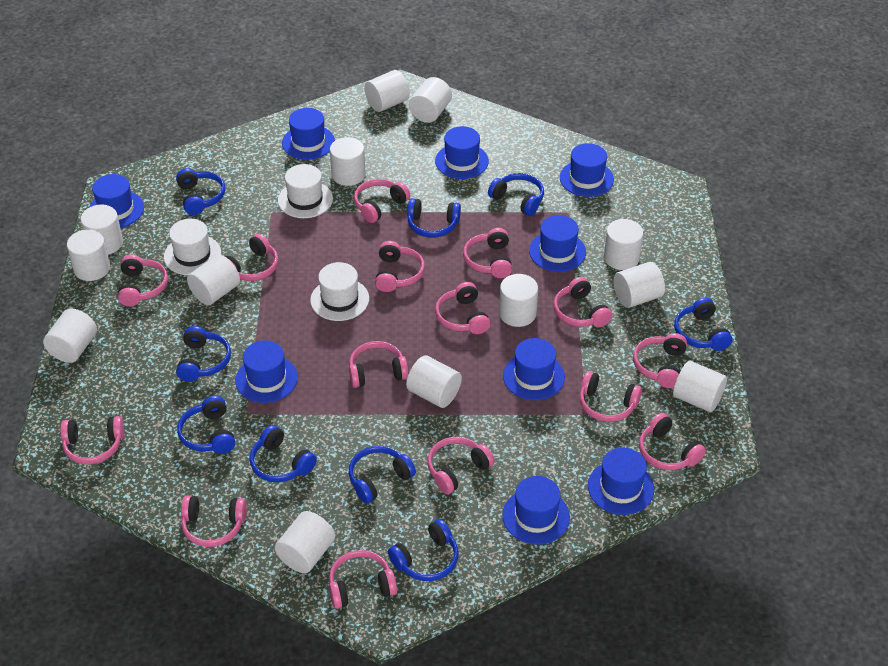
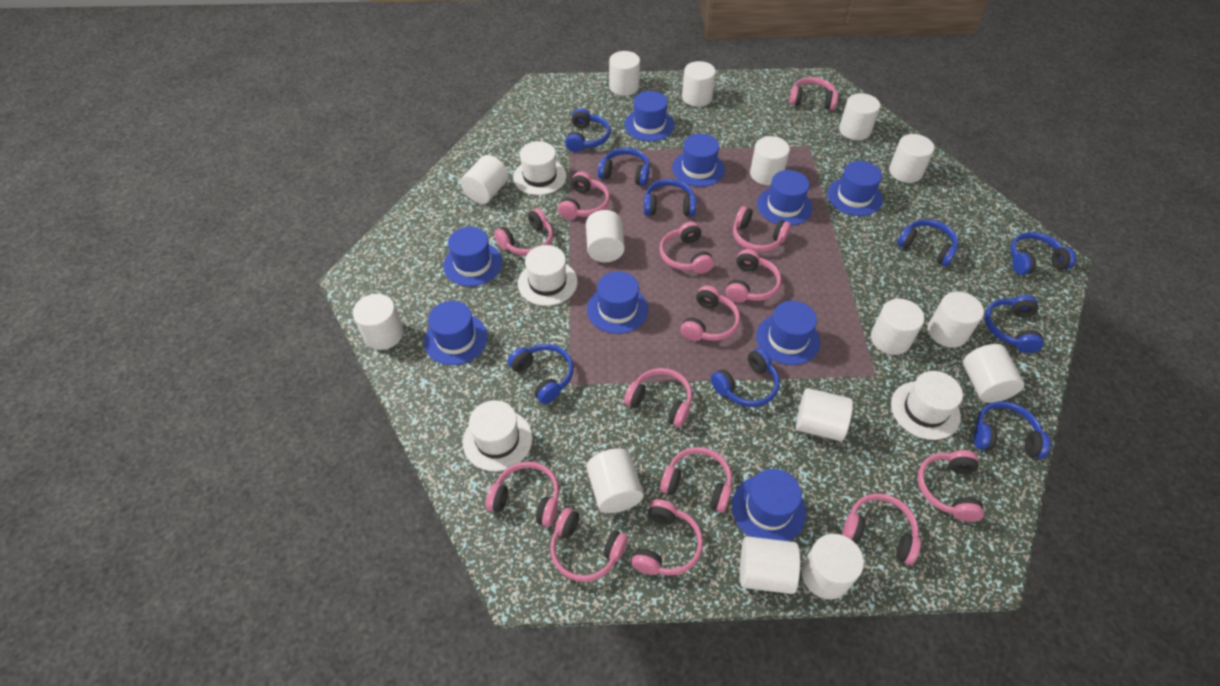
pink headphones: 15 -> 14
white cylinder: 13 -> 15
white hat: 3 -> 4

